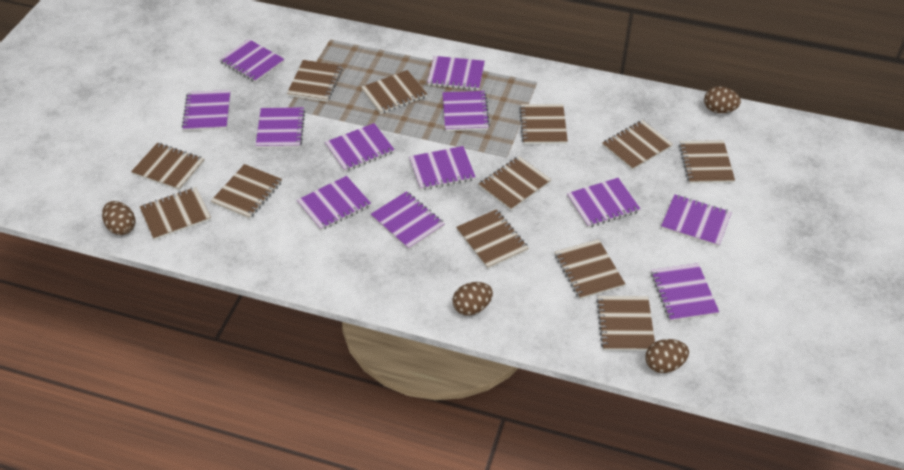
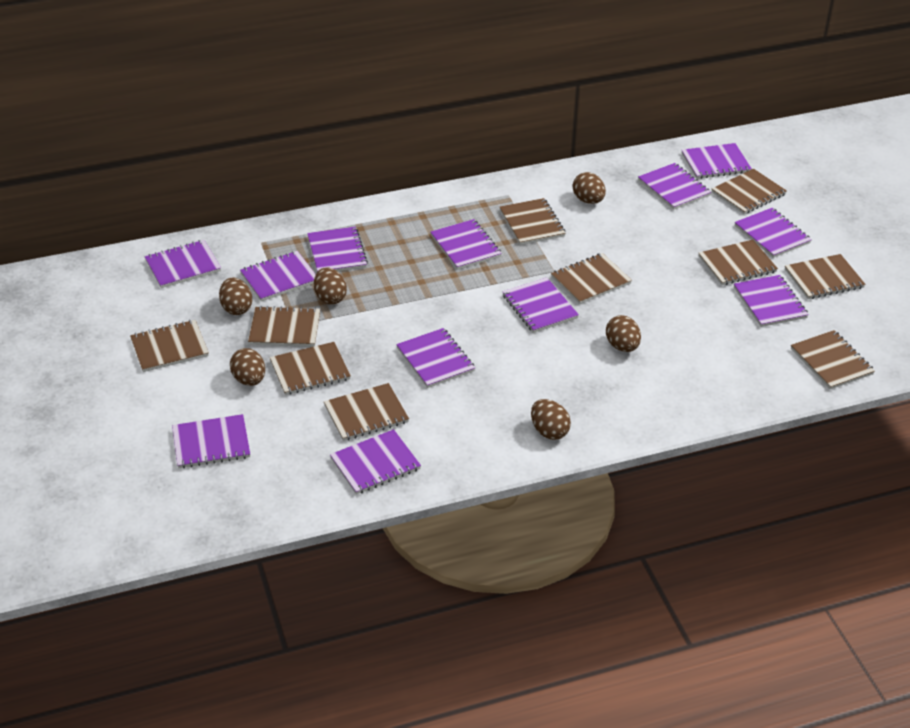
brown egg: 4 -> 6
brown notebook: 12 -> 10

